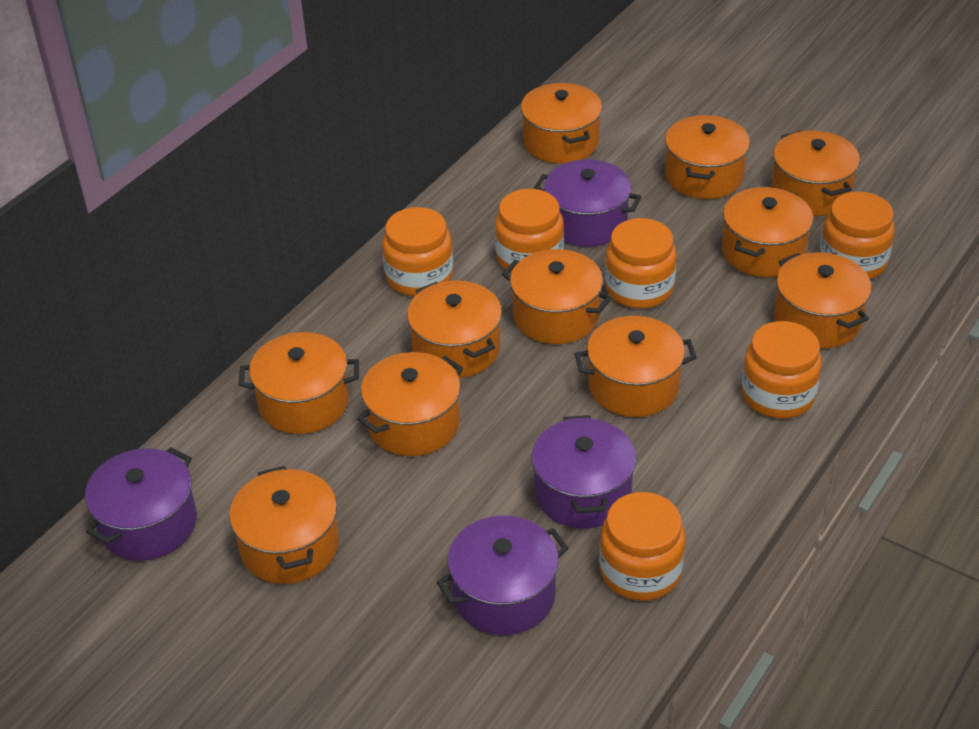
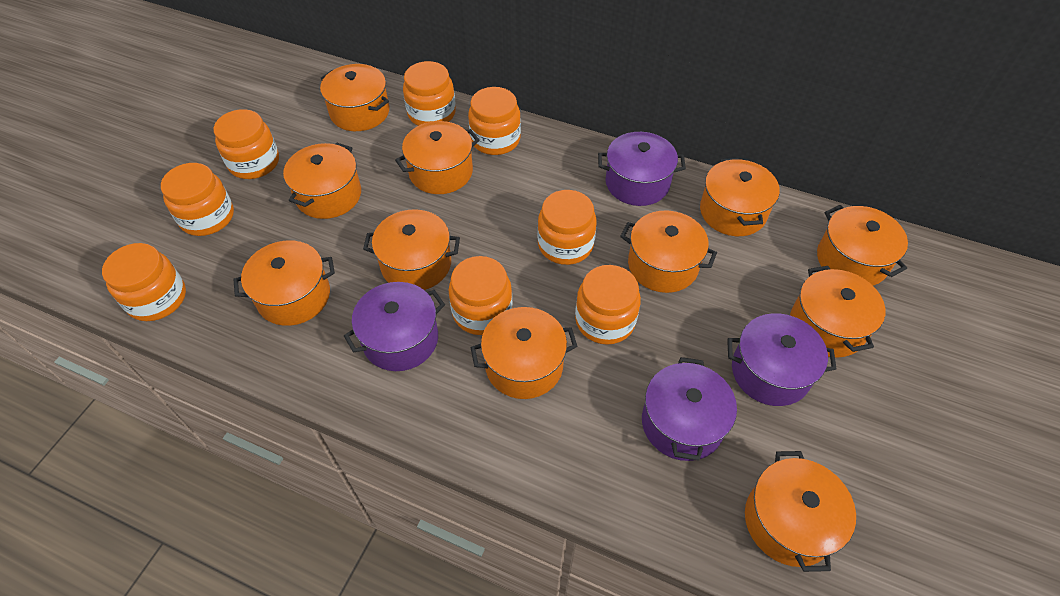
orange jar: 6 -> 8

